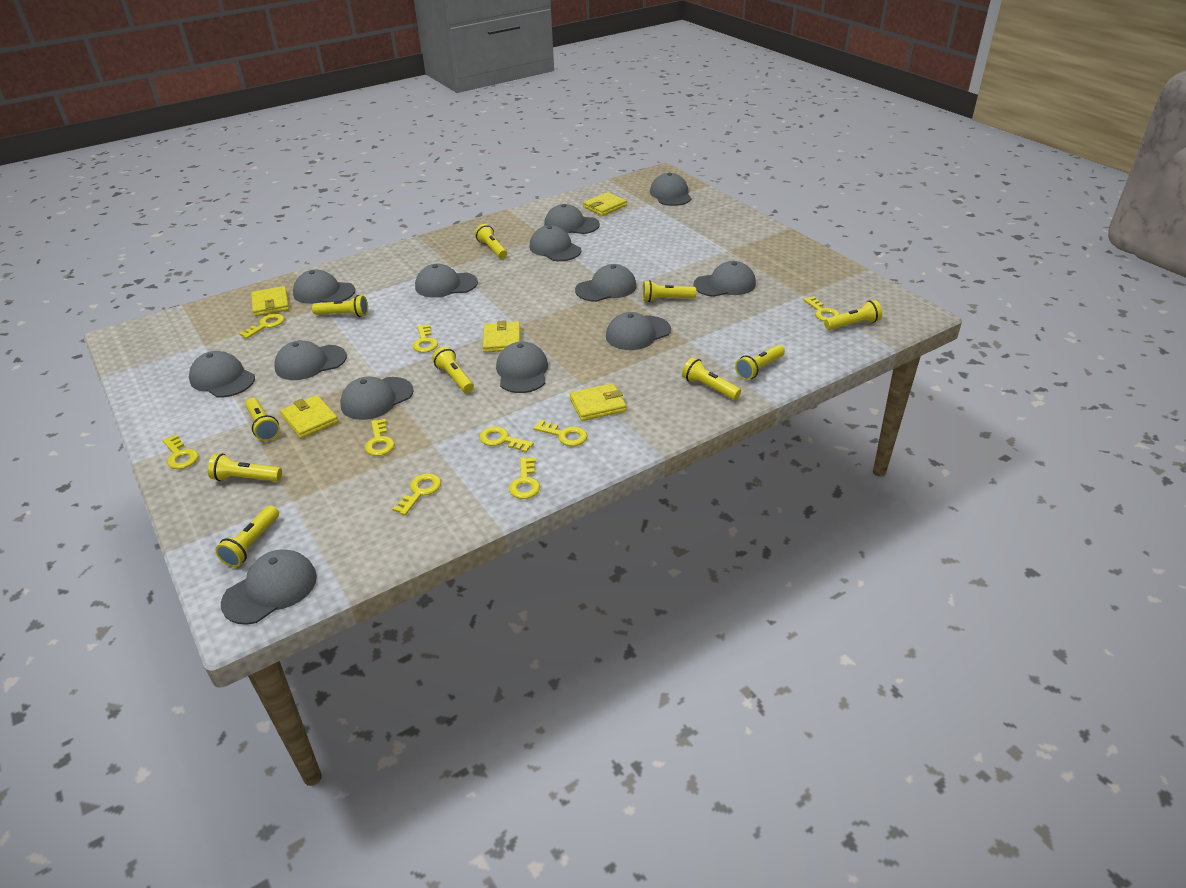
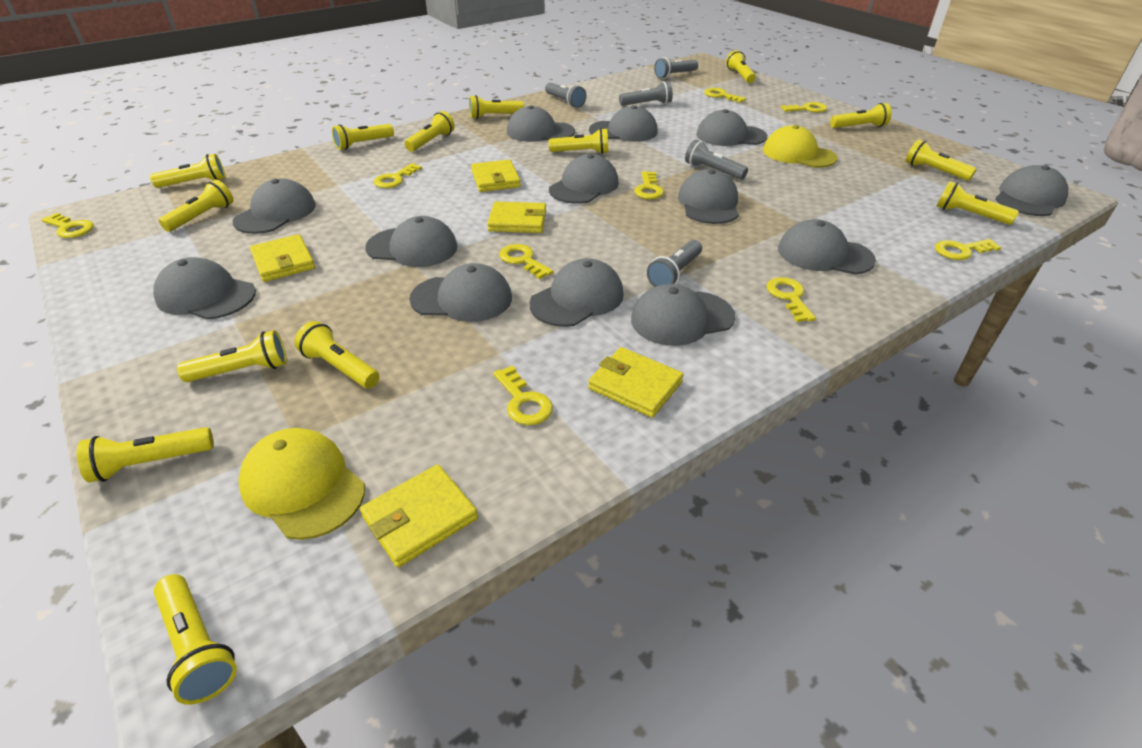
grey flashlight: 0 -> 5
yellow cap: 0 -> 2
yellow flashlight: 10 -> 14

